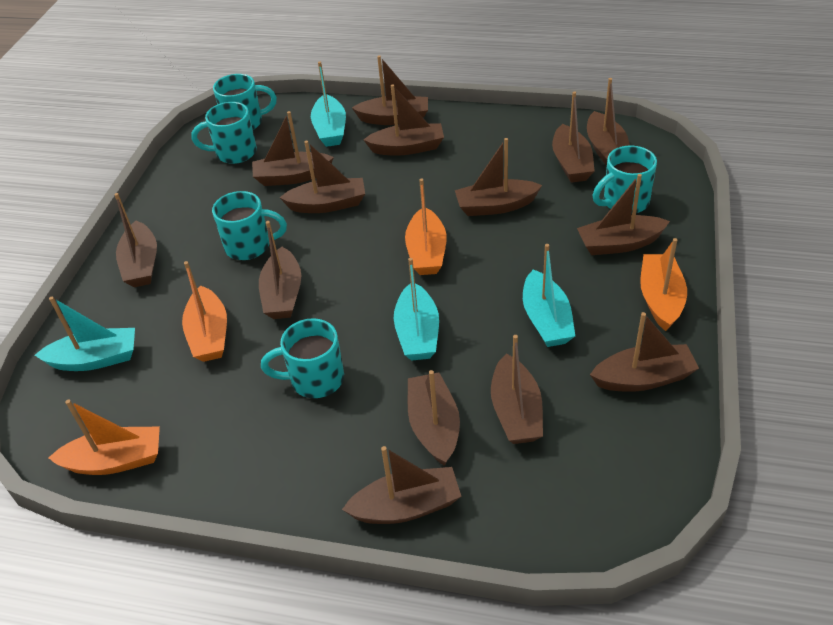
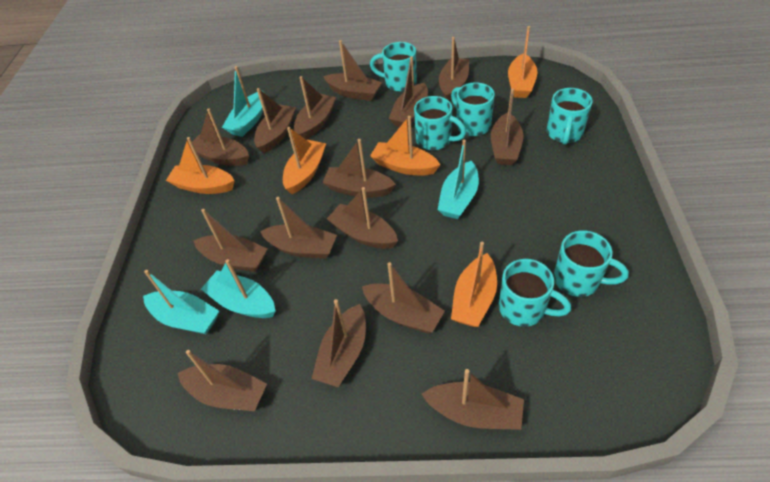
brown boat: 14 -> 15
orange boat: 4 -> 5
turquoise mug: 5 -> 6

